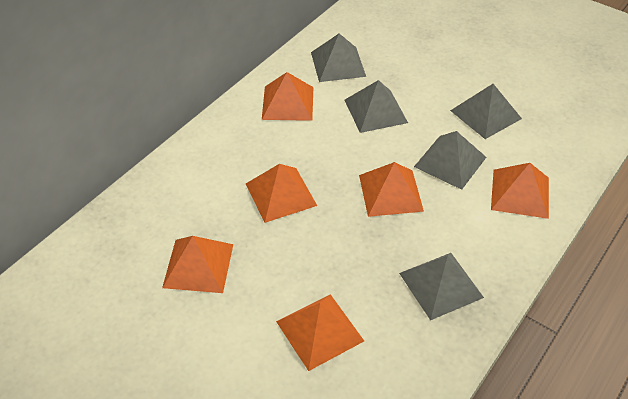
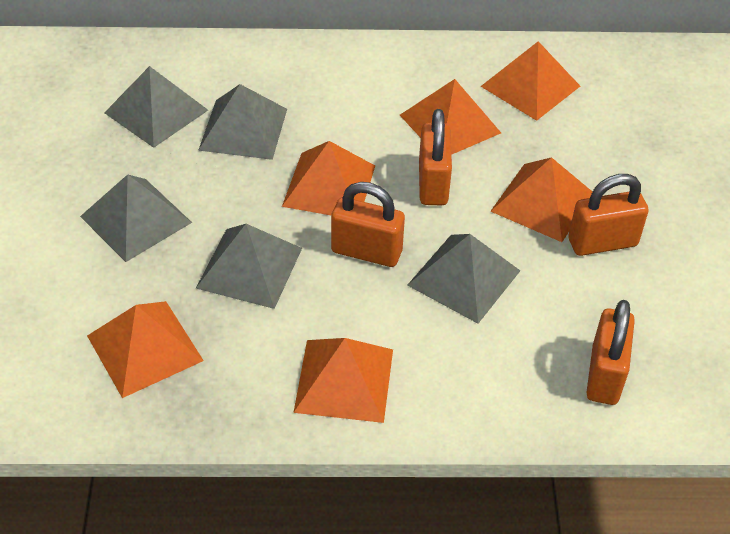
orange padlock: 0 -> 4

